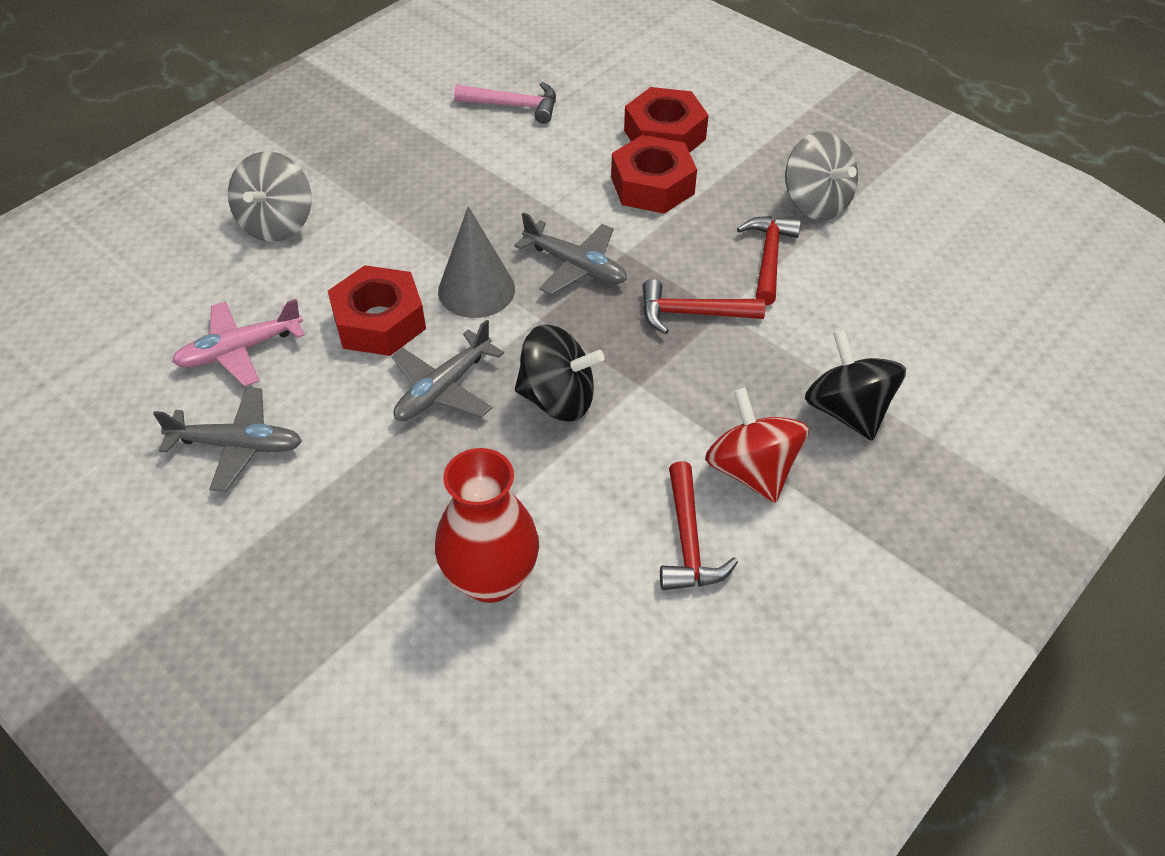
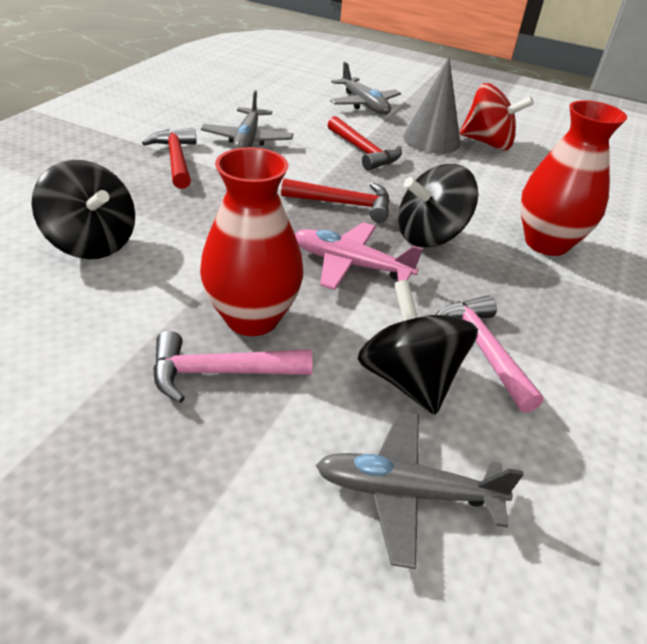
black spinning top: 2 -> 3
grey spinning top: 2 -> 0
pink hammer: 1 -> 2
red nut: 3 -> 0
red vase: 1 -> 2

